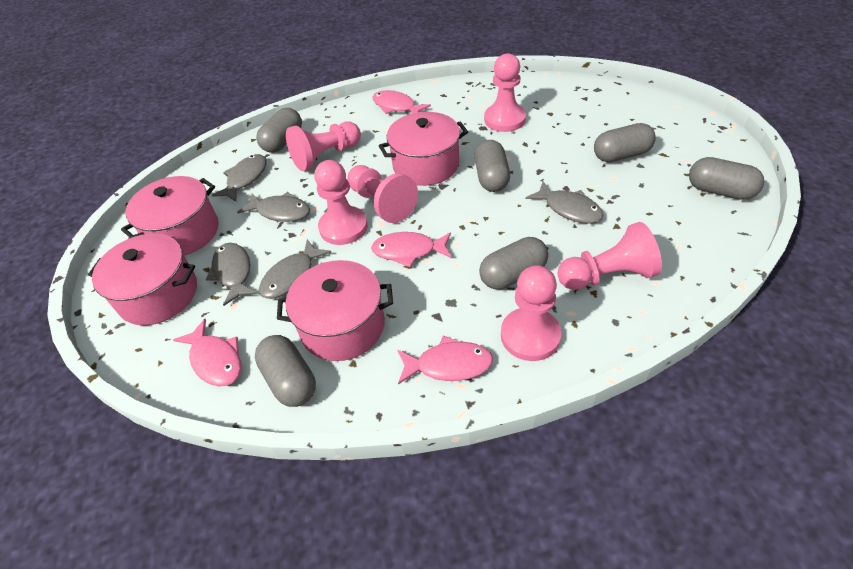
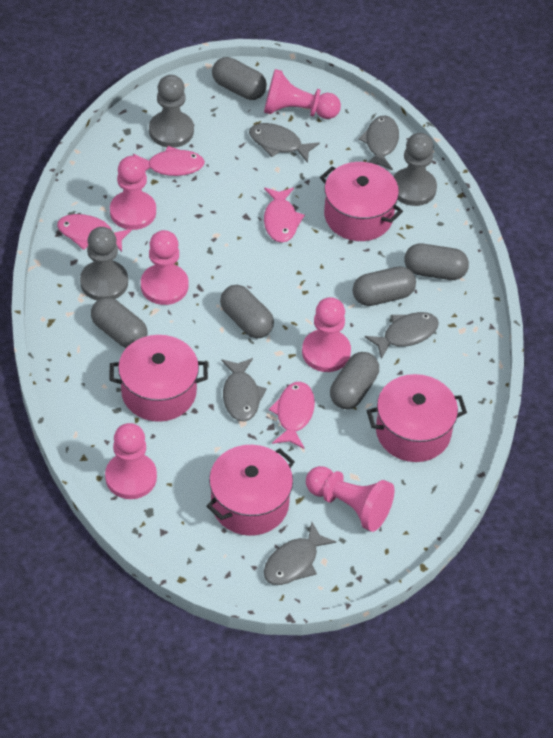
grey pawn: 0 -> 3

